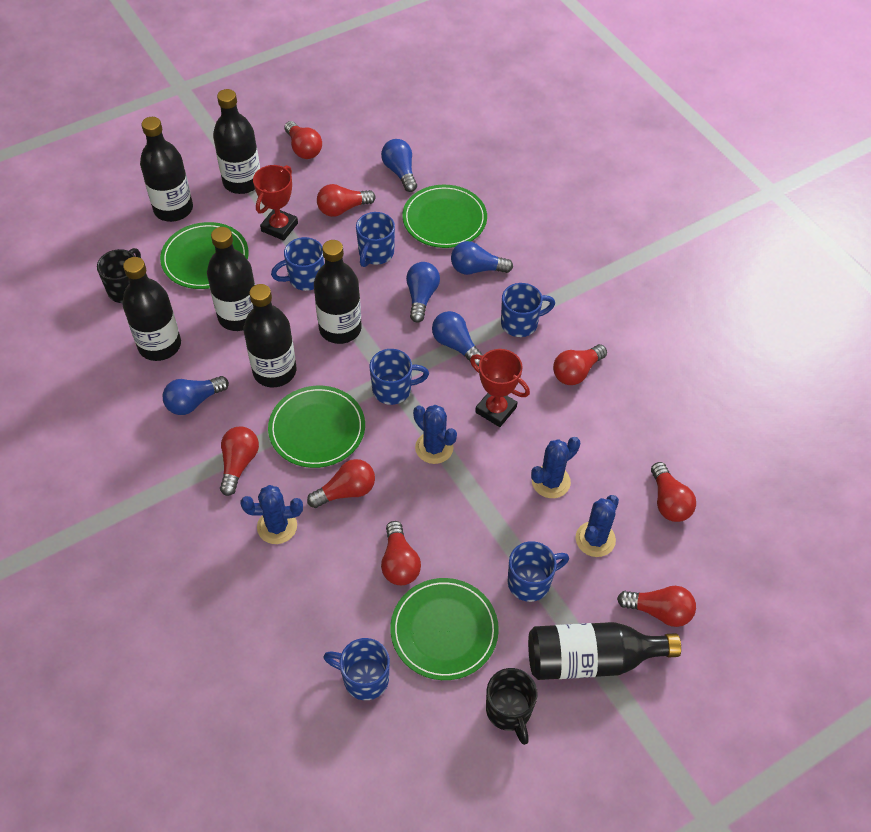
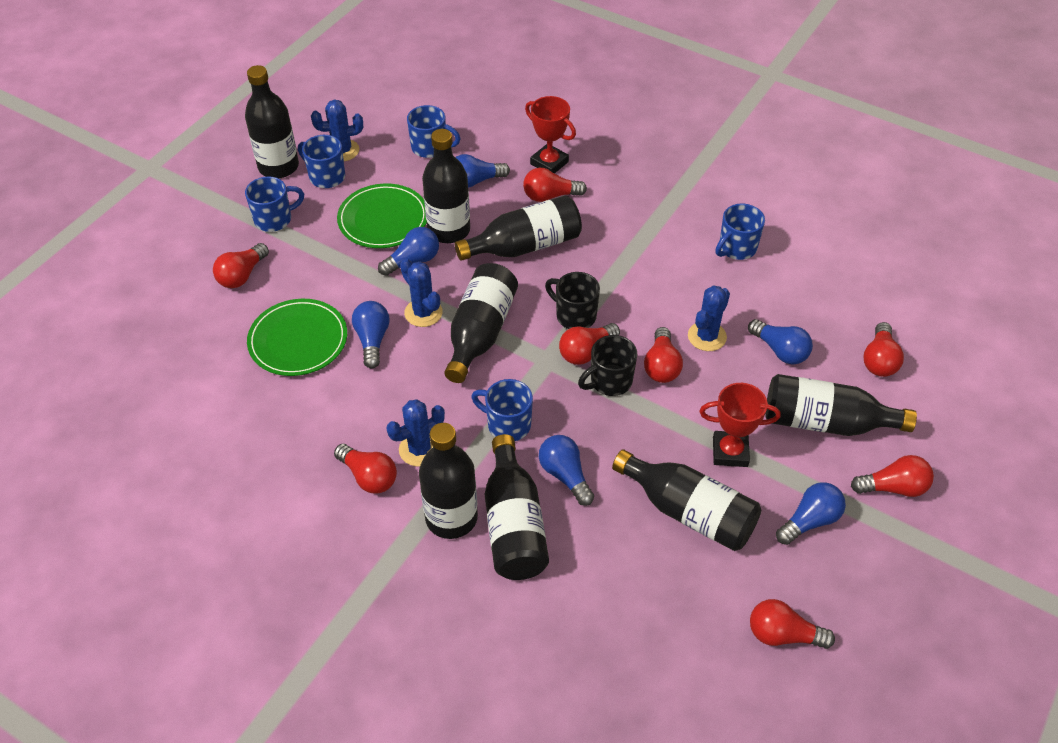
black bottle: 7 -> 8
blue light bulb: 5 -> 6
blue mug: 6 -> 5
green plate: 4 -> 2

